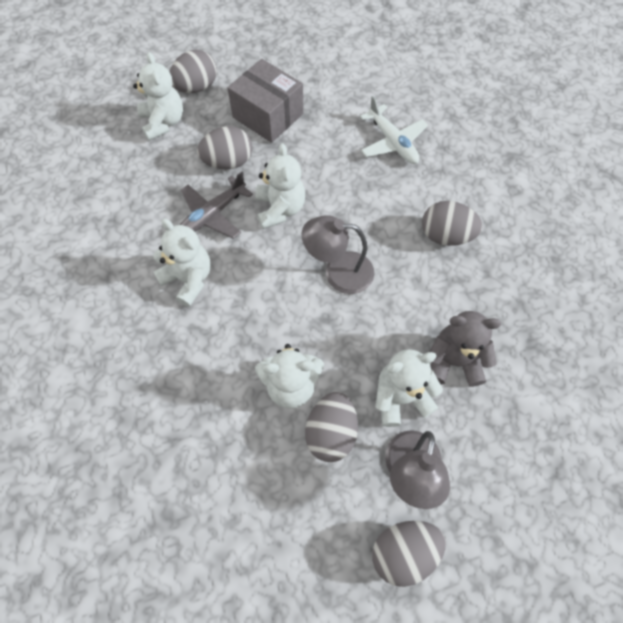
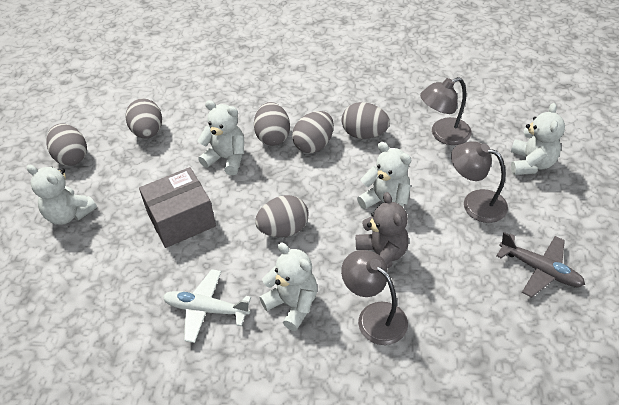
grey egg: 5 -> 6
grey lamp: 2 -> 3

